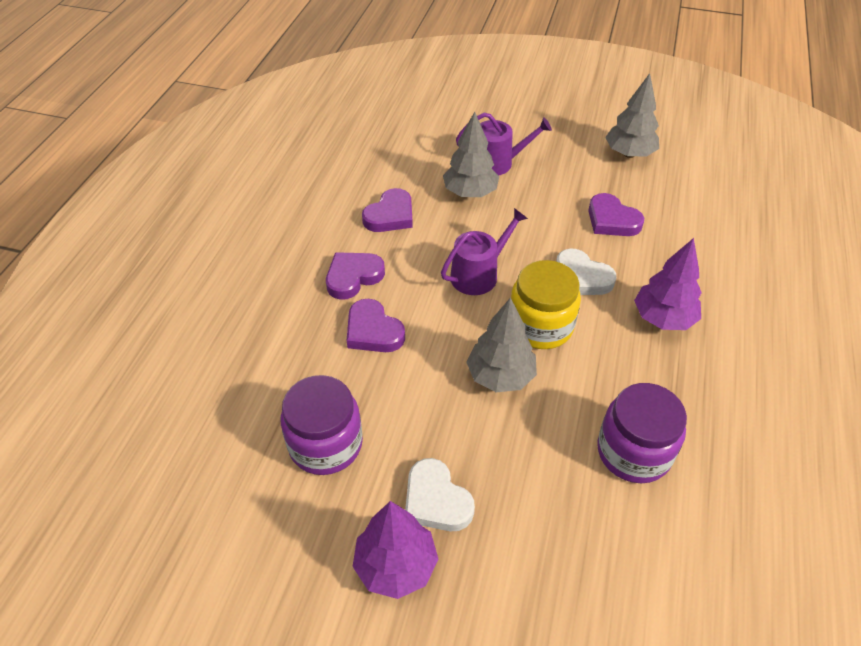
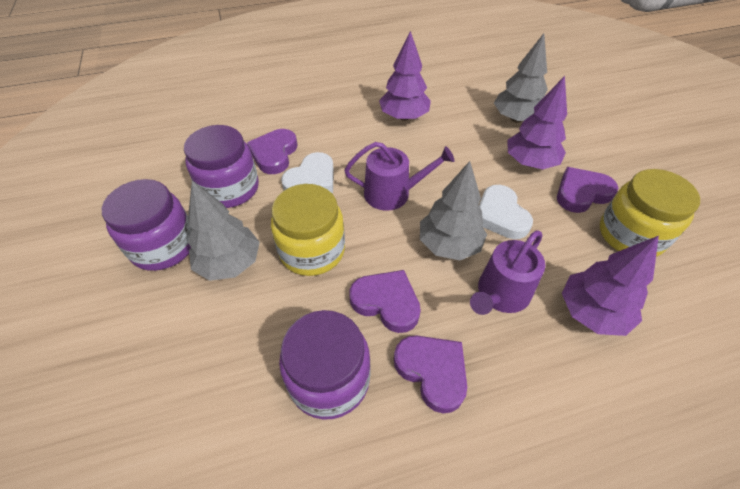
purple jar: 2 -> 3
purple tree: 2 -> 3
yellow jar: 1 -> 2

